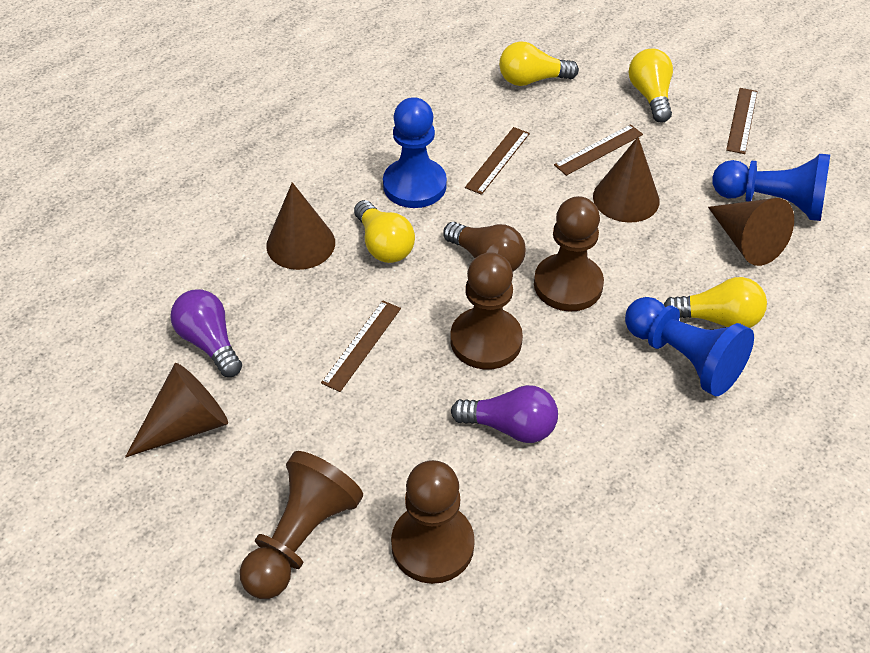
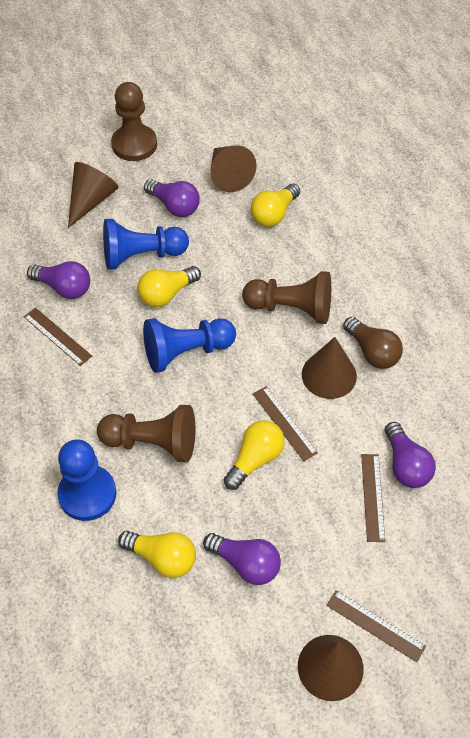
brown pawn: 4 -> 3
purple light bulb: 2 -> 4

